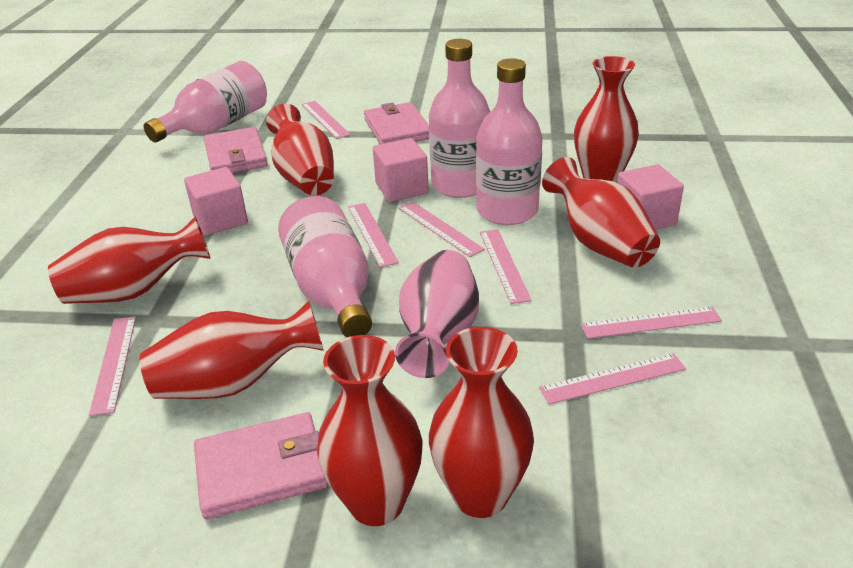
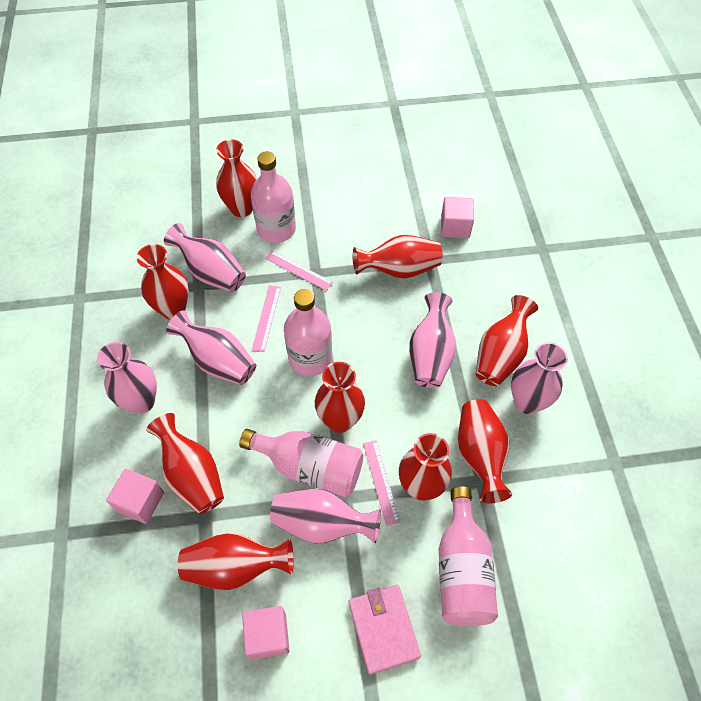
pink ruler: 7 -> 3
pink vase: 1 -> 6
pink wallet: 3 -> 1
red vase: 7 -> 9

